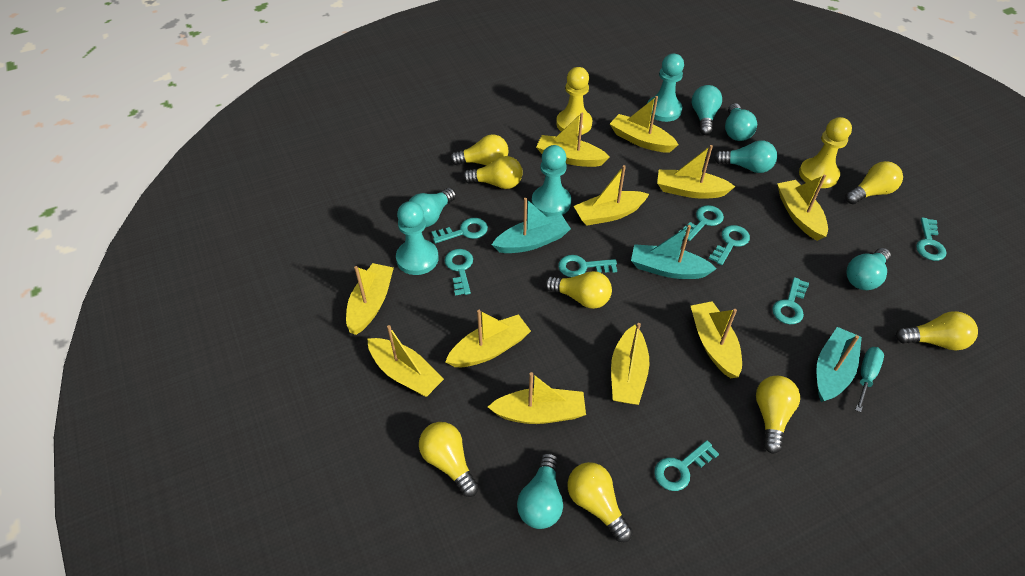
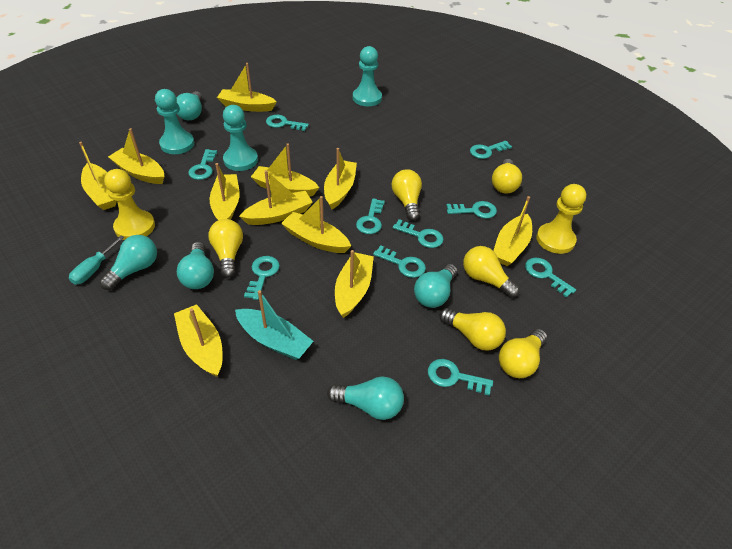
turquoise boat: 3 -> 1
turquoise key: 8 -> 10
turquoise light bulb: 6 -> 5
yellow light bulb: 8 -> 6

